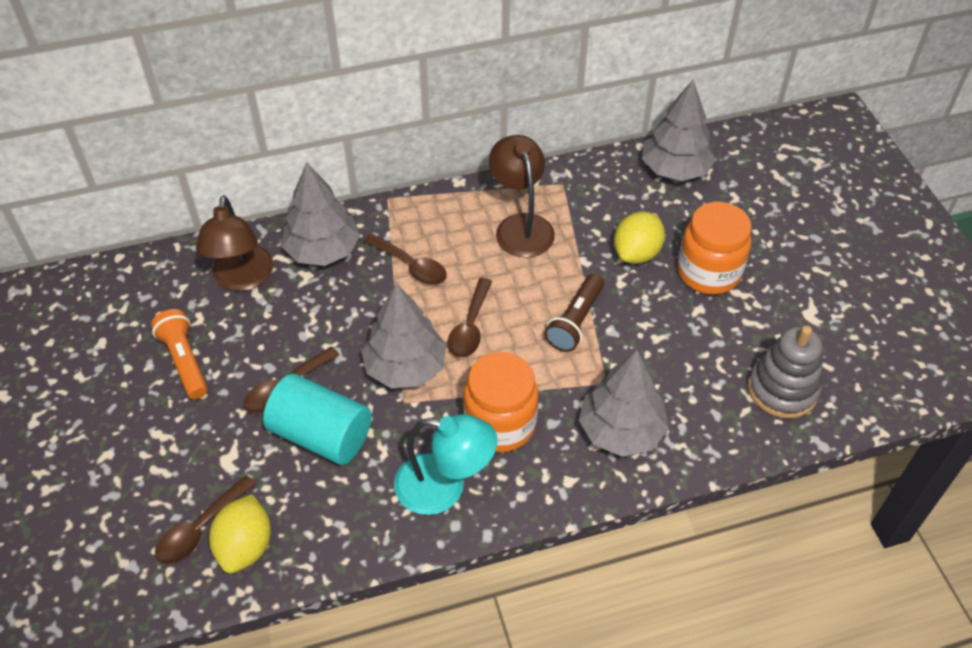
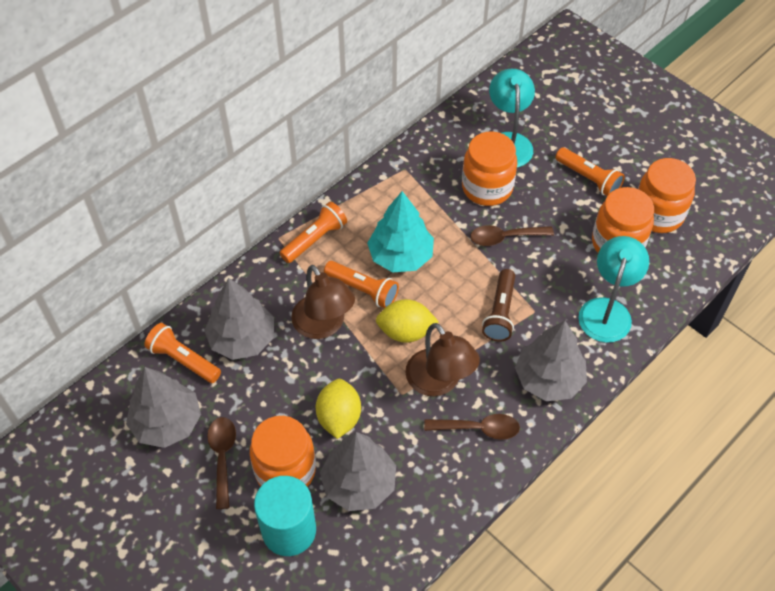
brown spoon: 4 -> 3
grey stacking toy: 1 -> 0
orange flashlight: 1 -> 4
orange jar: 2 -> 4
turquoise lamp: 1 -> 2
turquoise tree: 0 -> 1

